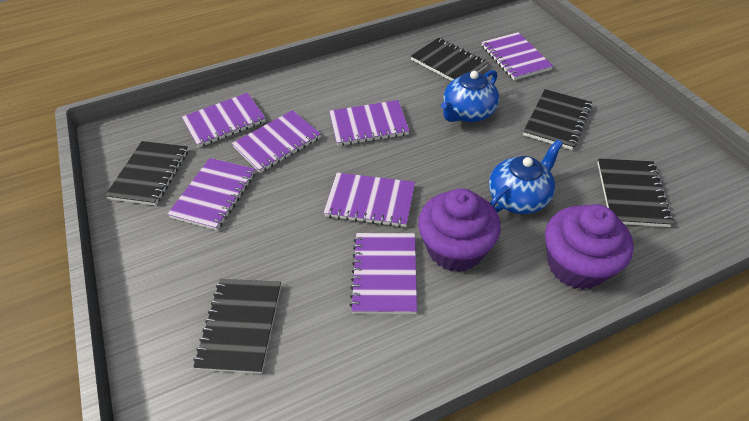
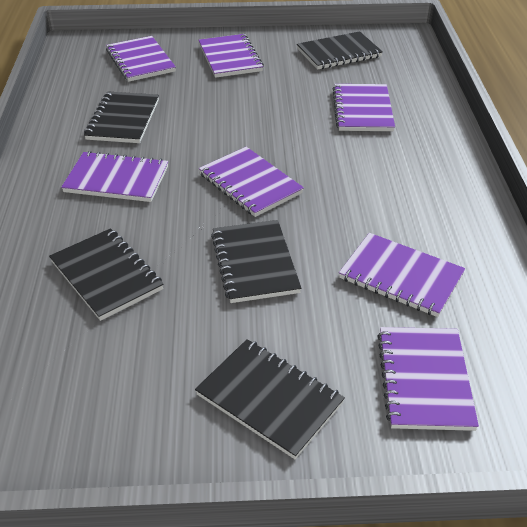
blue teapot: 2 -> 0
purple cupcake: 2 -> 0

